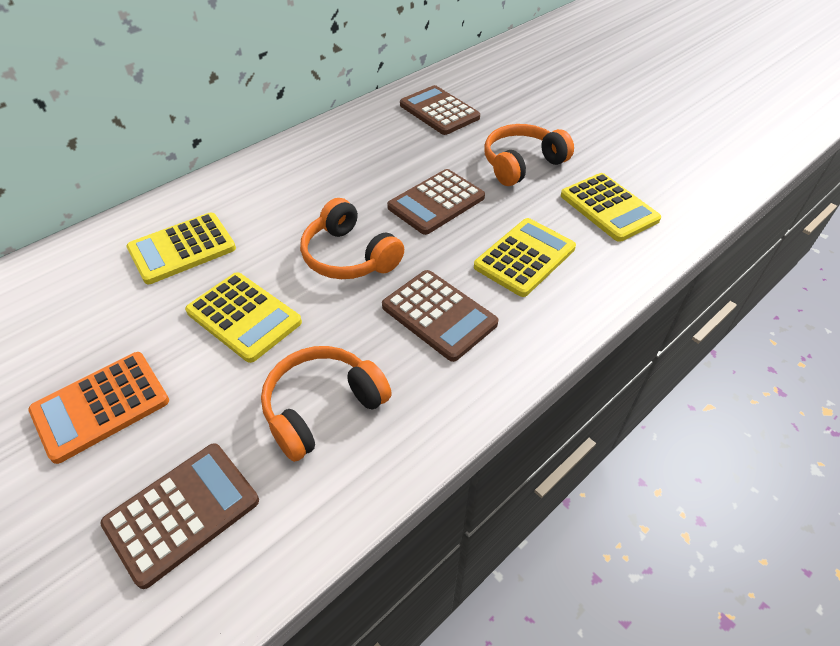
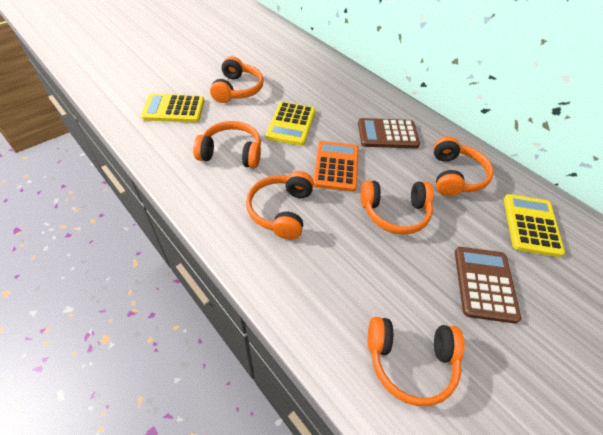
brown calculator: 4 -> 2
orange headphones: 3 -> 6
yellow calculator: 4 -> 3

